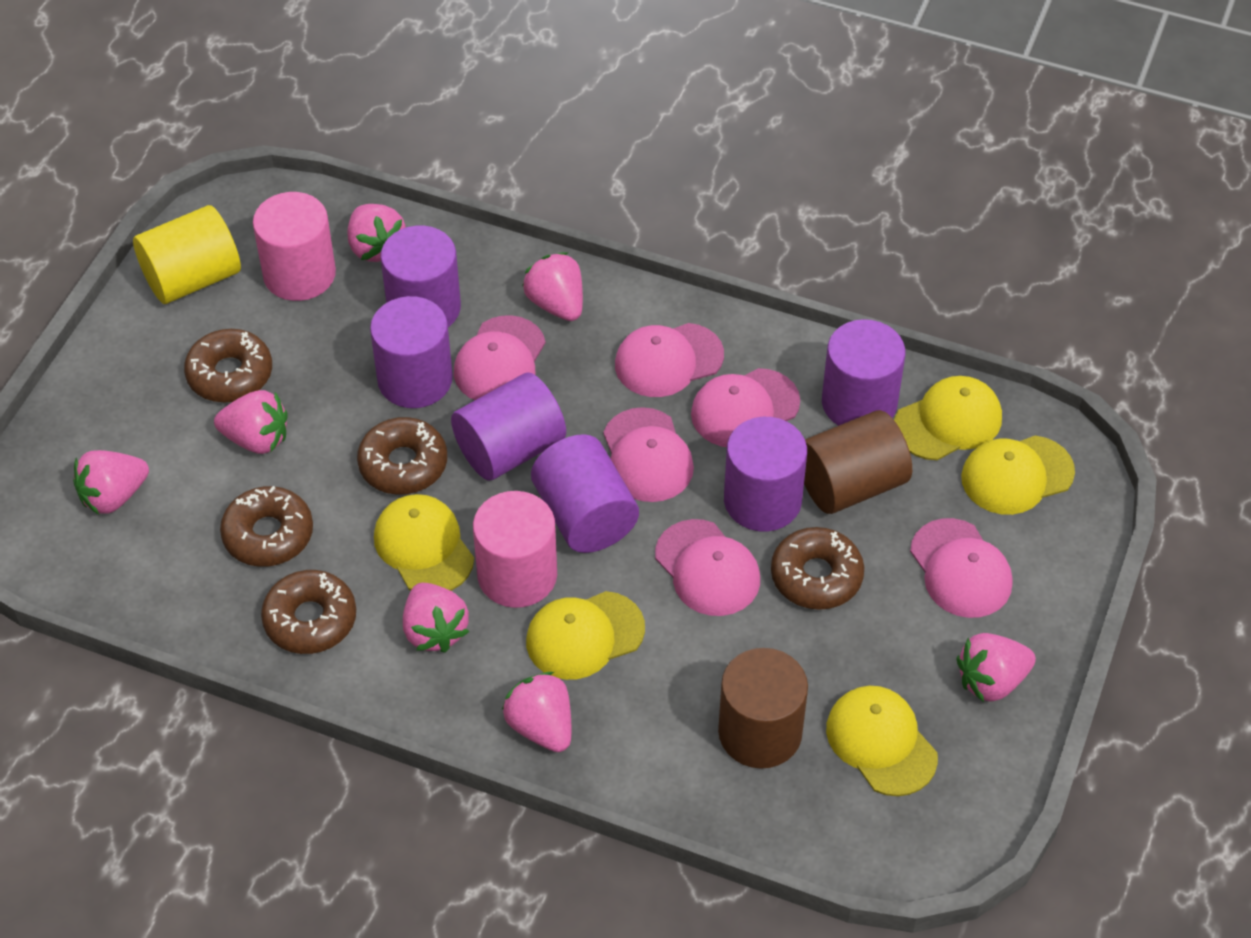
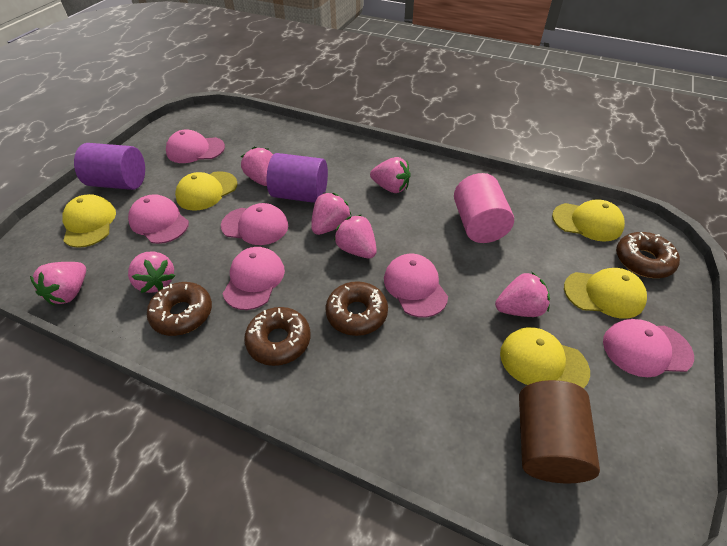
brown cylinder: 2 -> 1
brown donut: 5 -> 4
pink cylinder: 2 -> 1
purple cylinder: 6 -> 2
yellow cylinder: 1 -> 0

